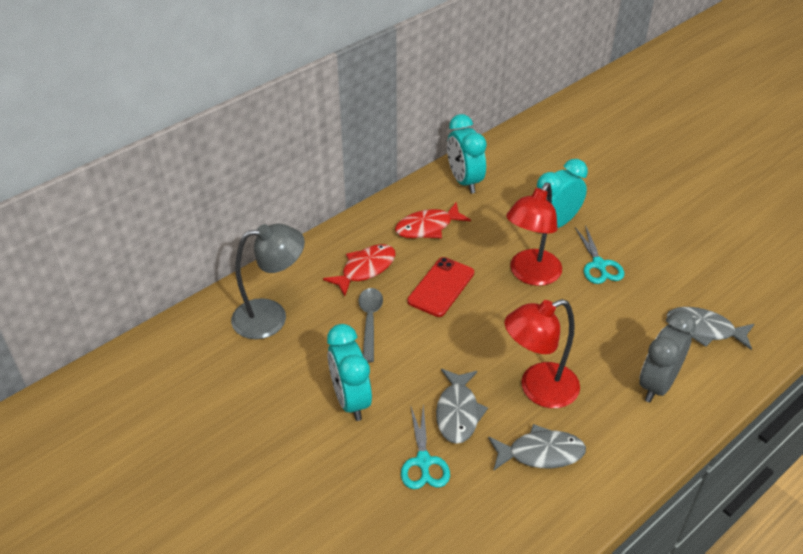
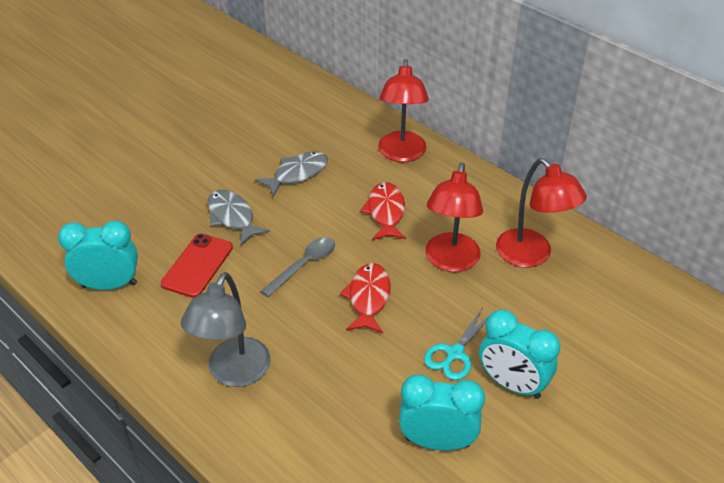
grey clock: 1 -> 0
grey fish: 3 -> 2
red lamp: 2 -> 3
turquoise scissors: 2 -> 1

